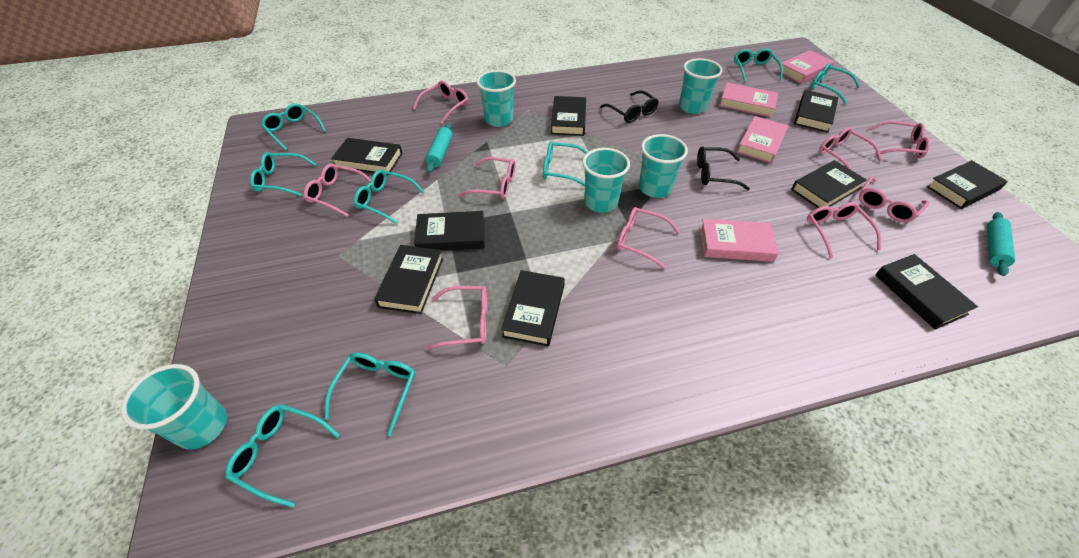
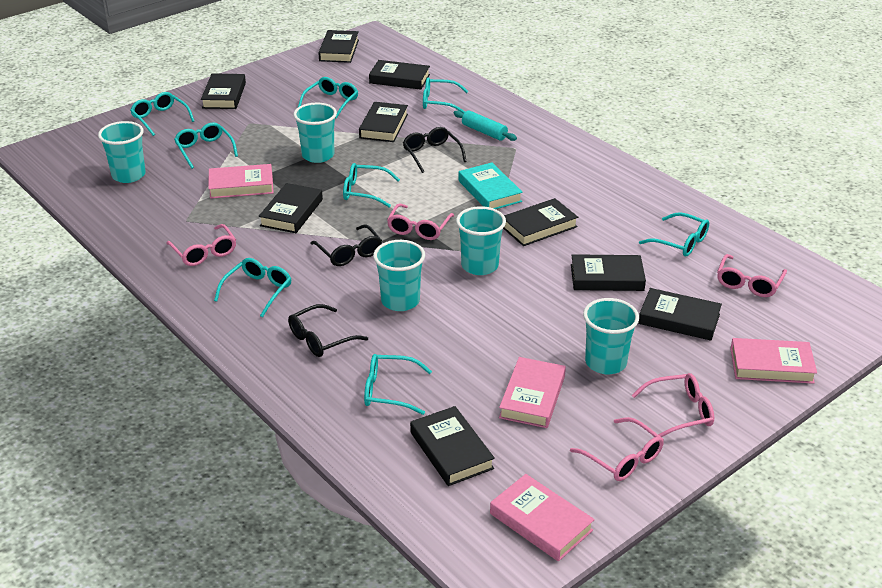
black glasses: 2 -> 3
pink glasses: 9 -> 5
turquoise book: 0 -> 1
turquoise rolling pin: 2 -> 1

